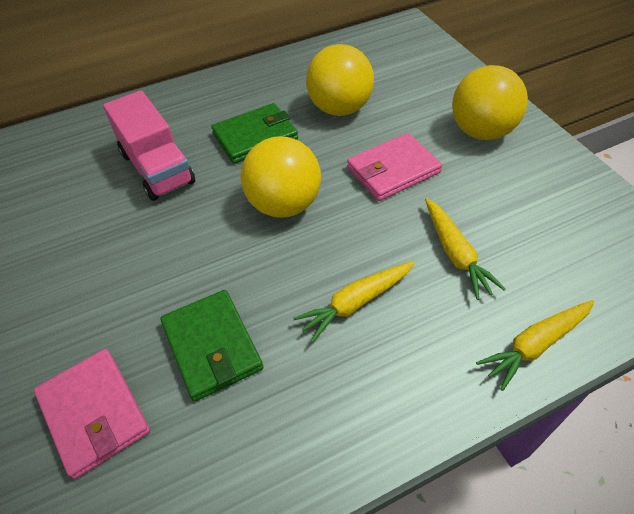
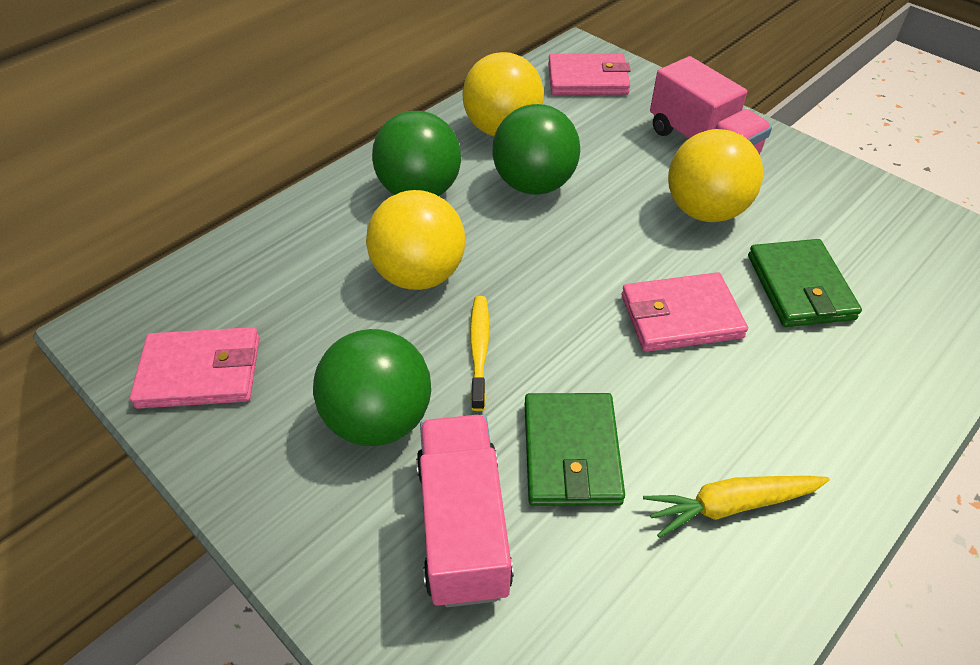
green ball: 0 -> 3
pink truck: 1 -> 2
pink wallet: 2 -> 3
yellow carrot: 3 -> 1
yellow toothbrush: 0 -> 1

